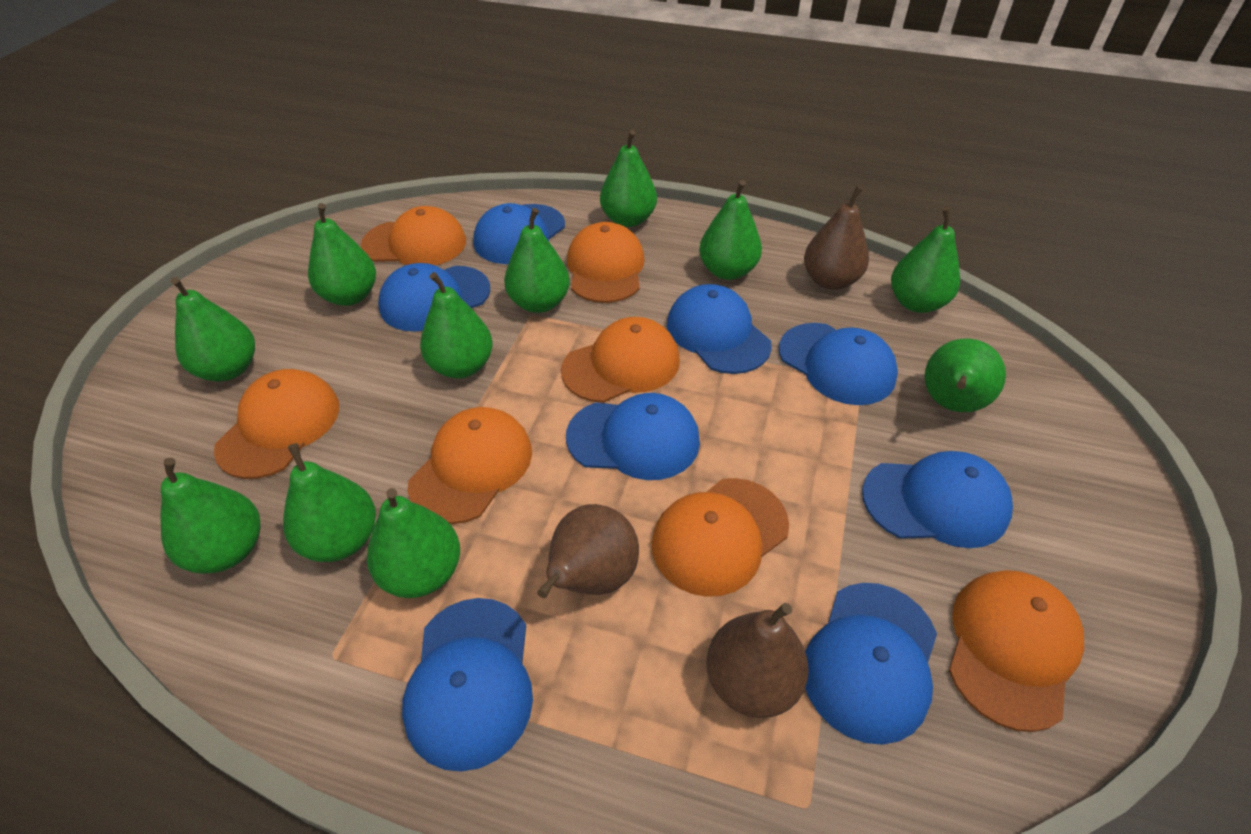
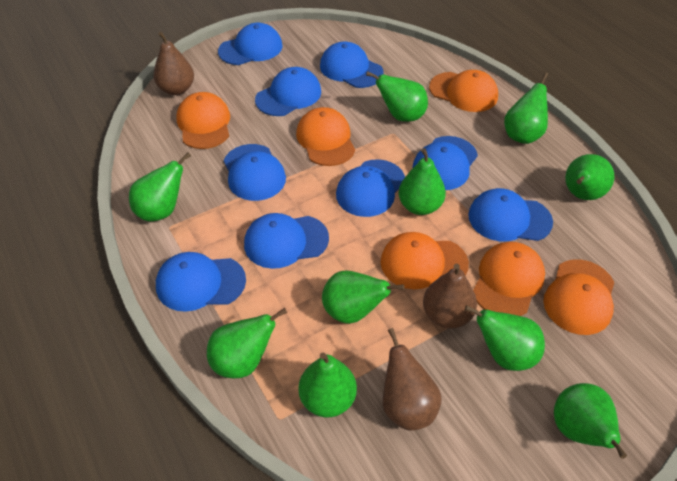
blue cap: 8 -> 9
green pear: 11 -> 10
orange cap: 7 -> 6

